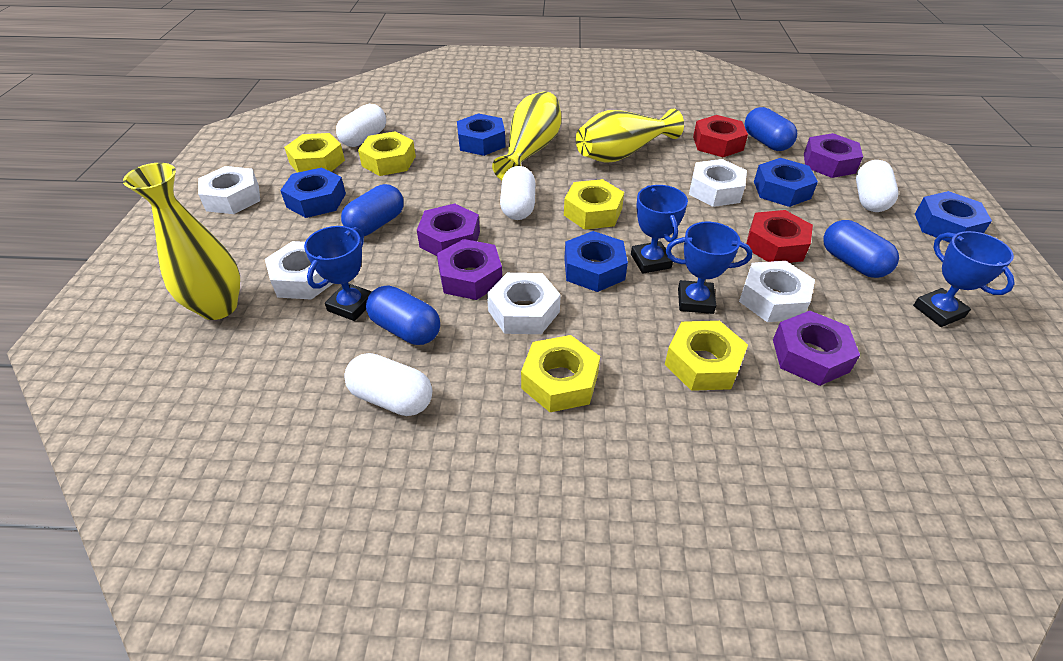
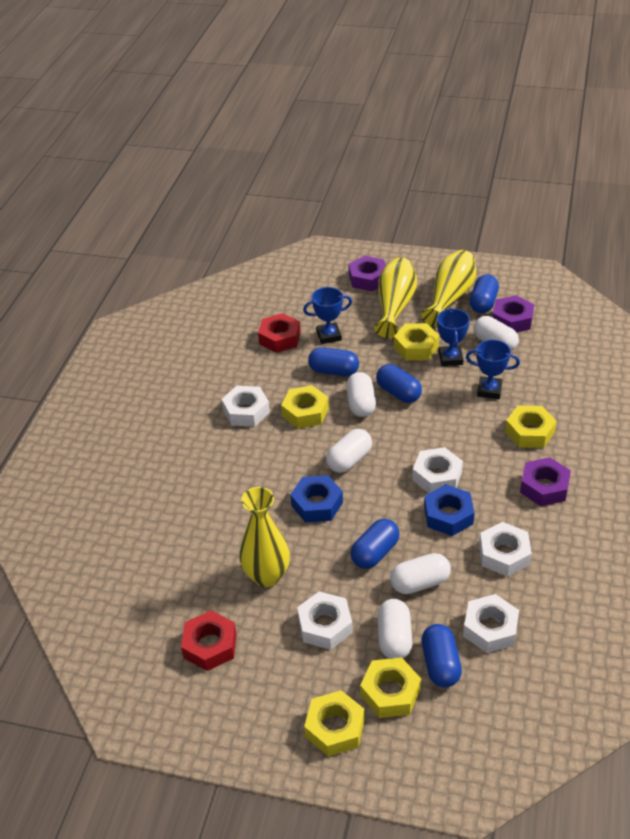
blue capsule: 4 -> 5
blue nut: 5 -> 2
blue trophy: 4 -> 3
purple nut: 4 -> 3
white capsule: 4 -> 5

